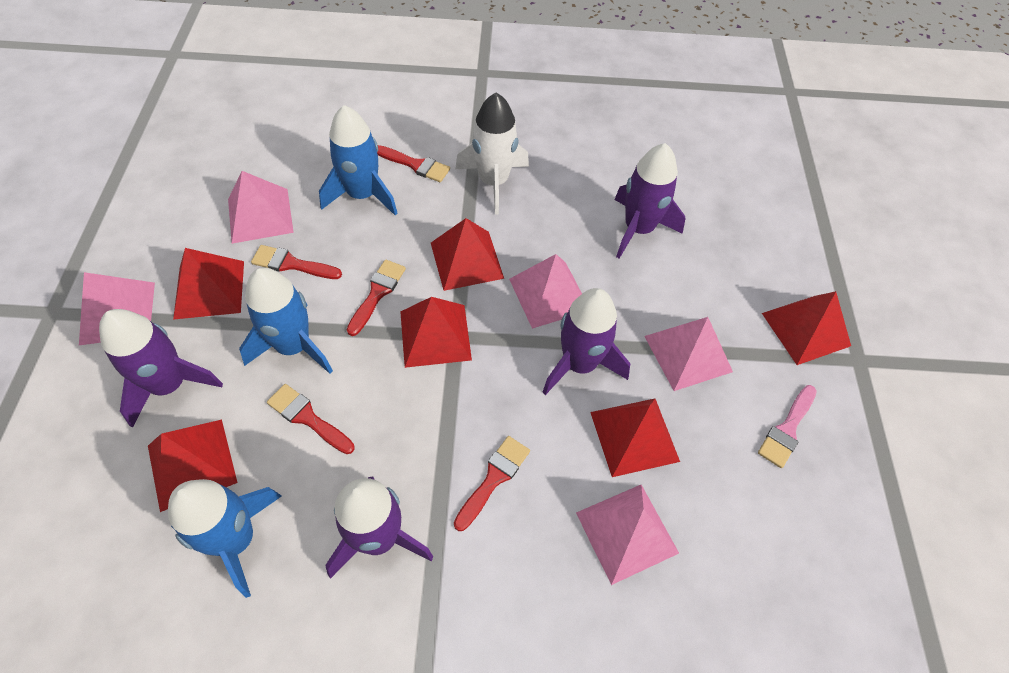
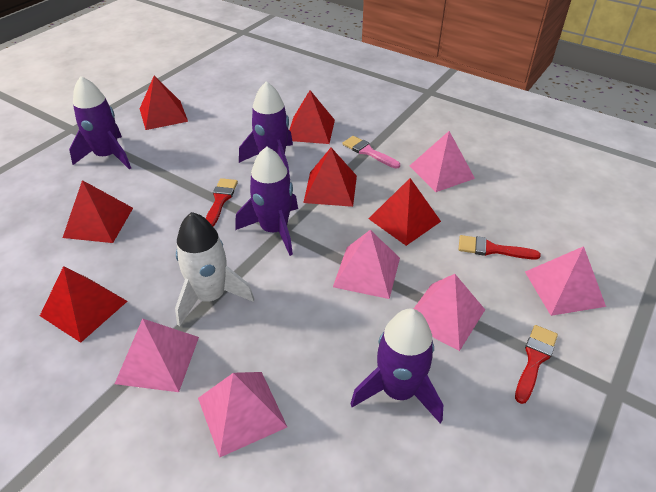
blue rocket: 3 -> 0
pink pyramid: 5 -> 6
red brush: 5 -> 3

